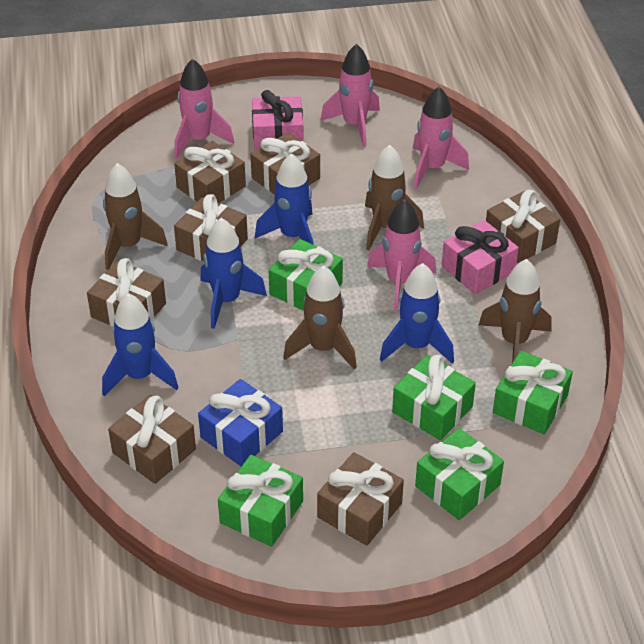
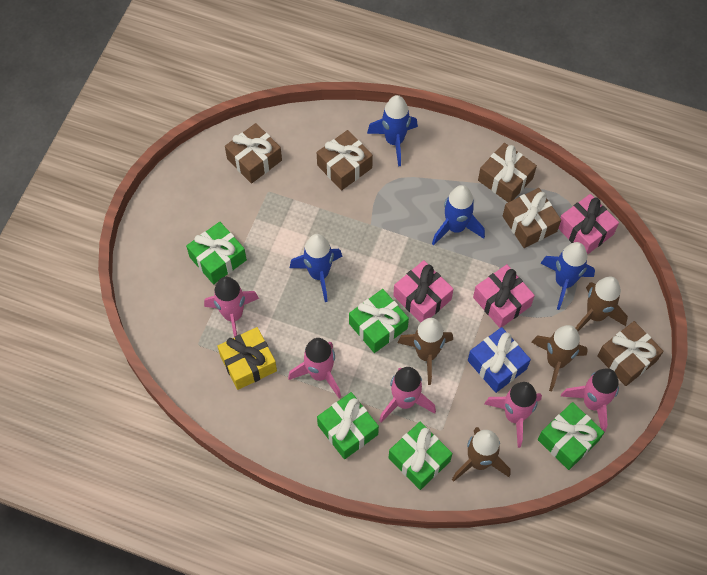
brown gift: 7 -> 5
pink gift: 2 -> 3
pink rocket: 4 -> 5
yellow gift: 0 -> 1

